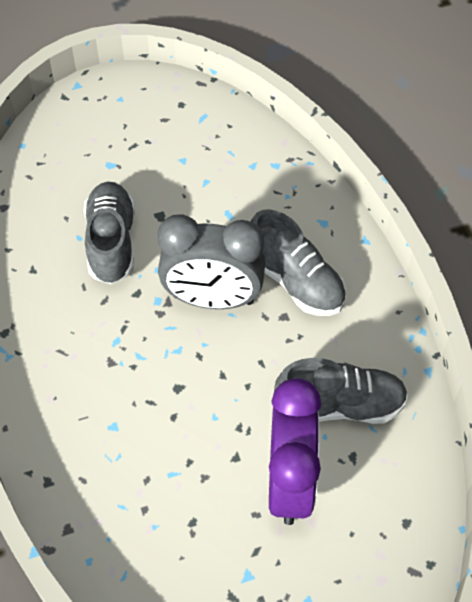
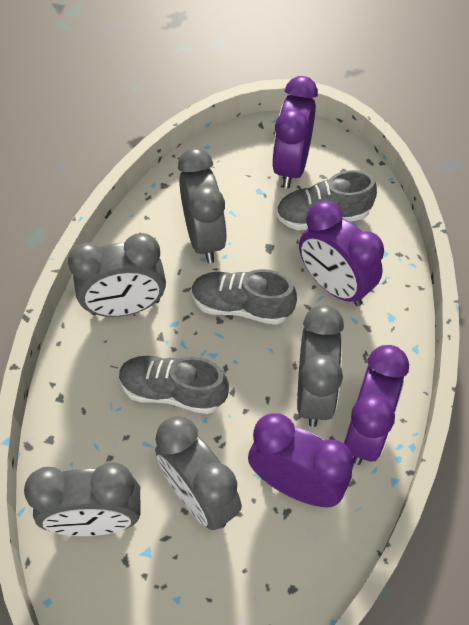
grey clock: 1 -> 5
purple clock: 1 -> 4

